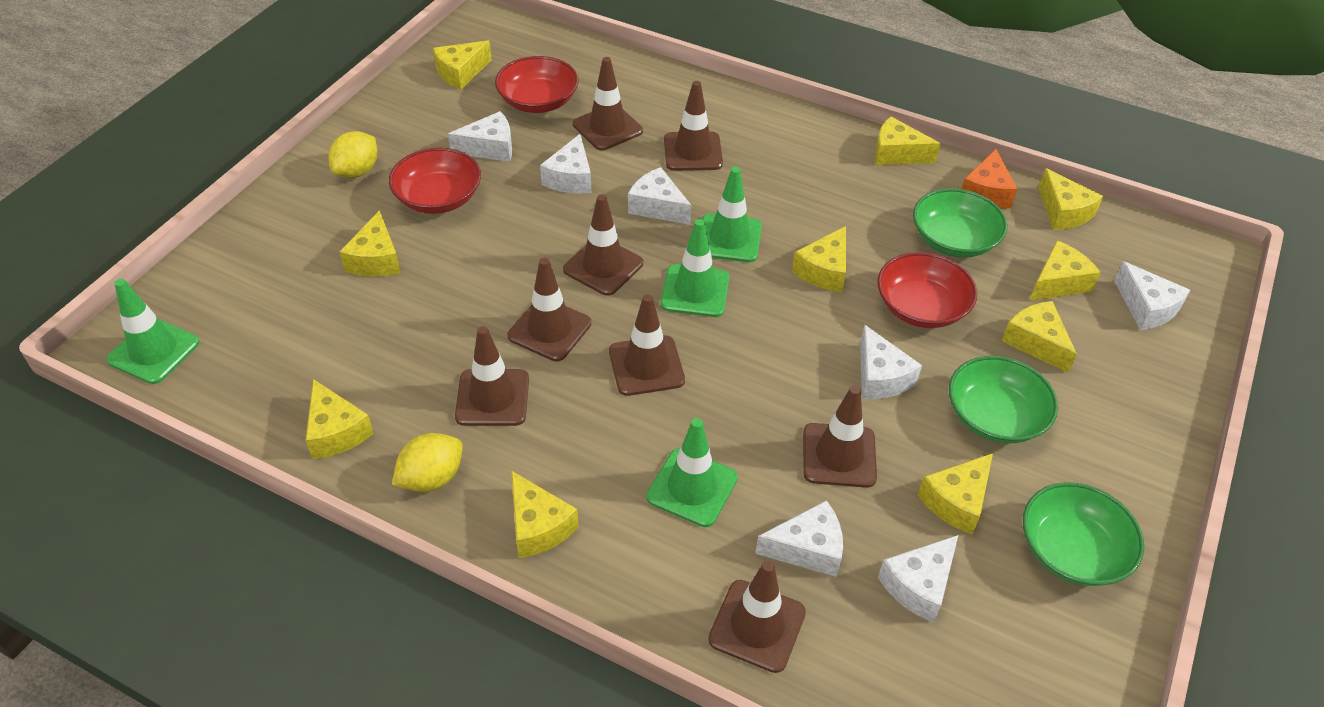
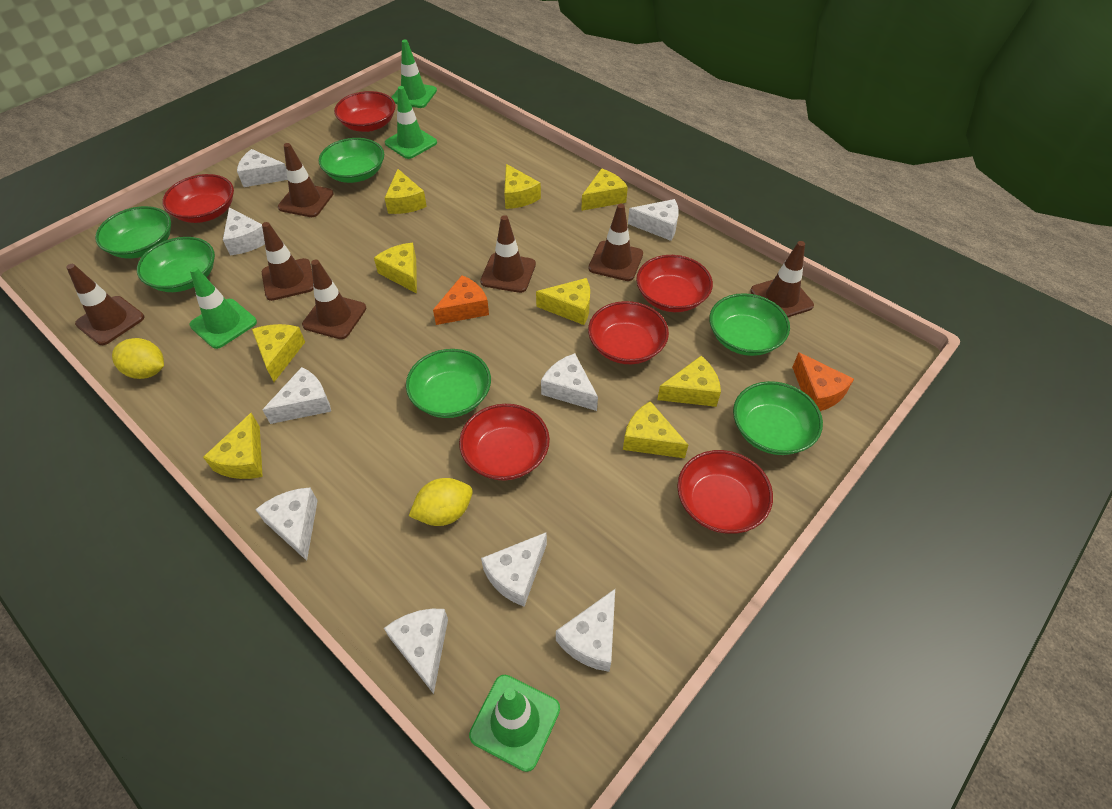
brown traffic cone: 8 -> 7
green bowl: 3 -> 6
orange cheese: 1 -> 2
red bowl: 3 -> 6
white cheese: 7 -> 9
yellow cheese: 10 -> 9

